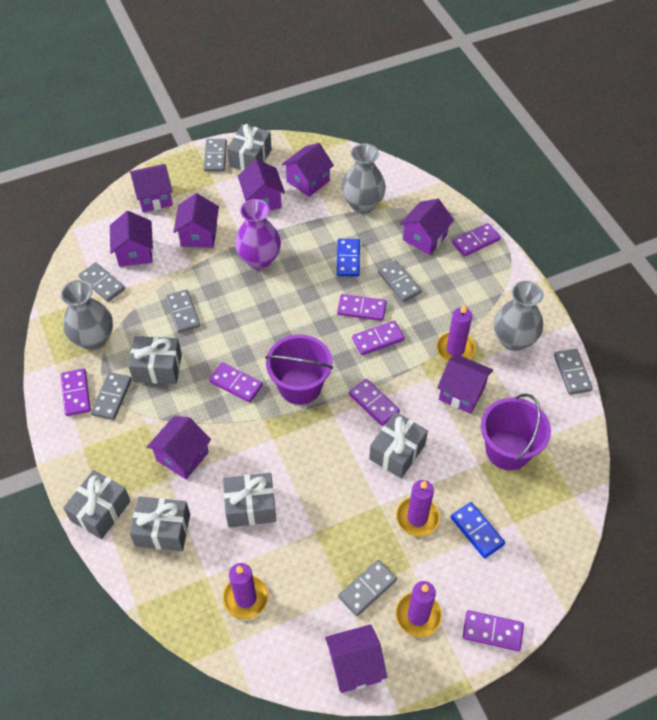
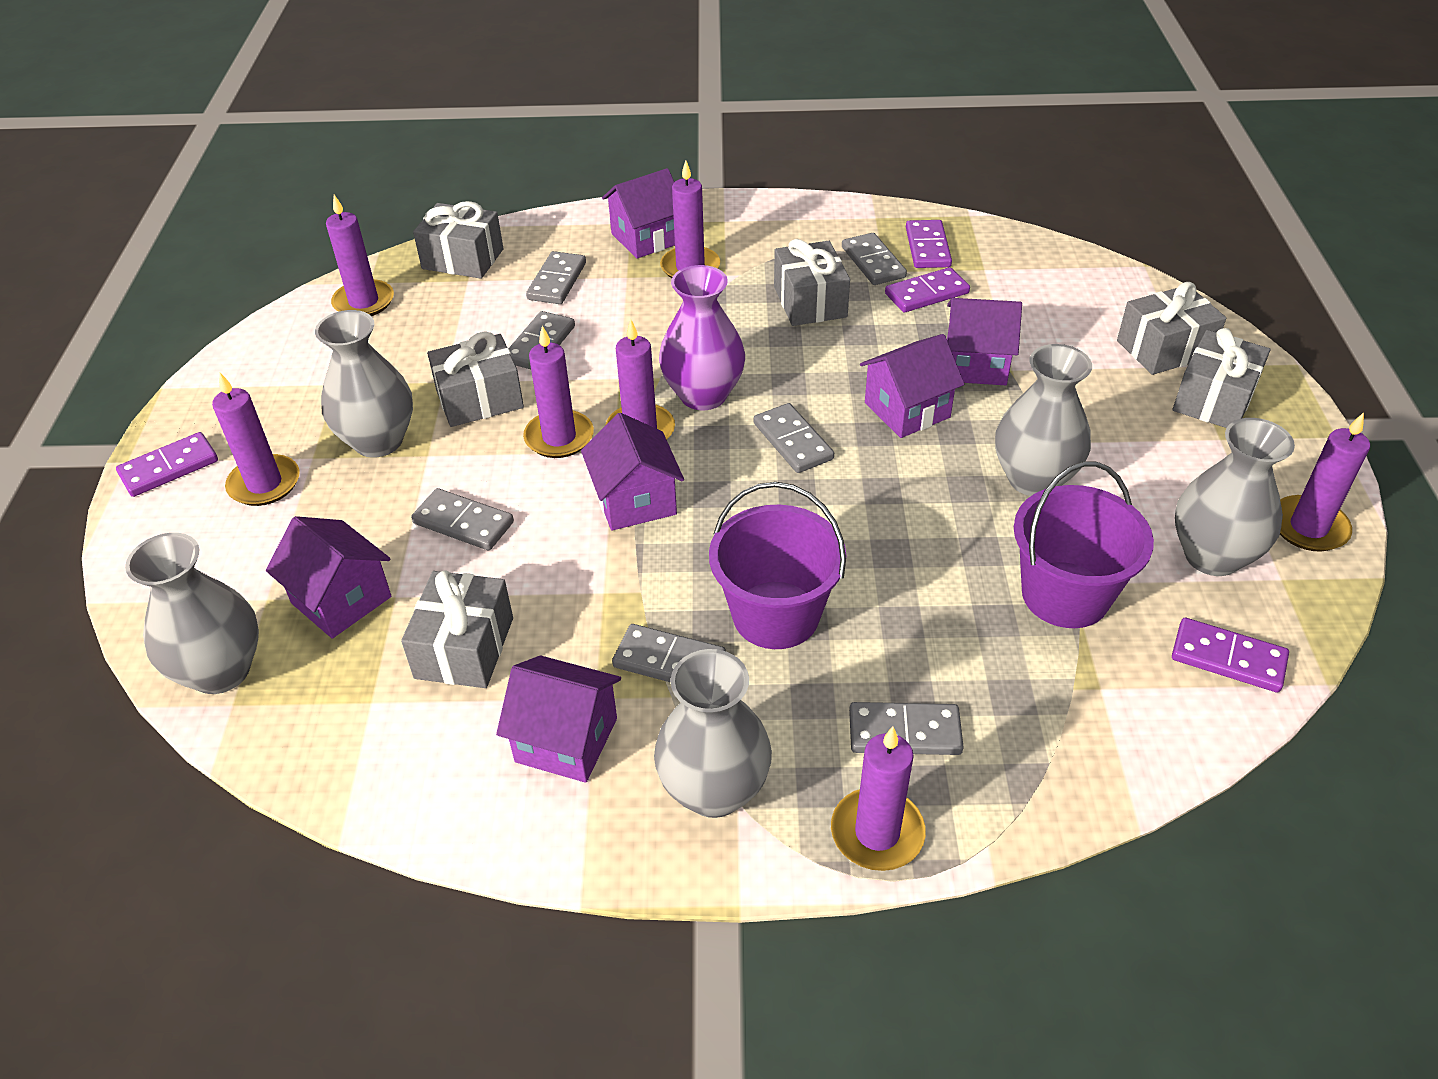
blue domino: 2 -> 0
grey vase: 3 -> 5
purple candle: 4 -> 7
purple domino: 7 -> 4
purple house: 9 -> 6

